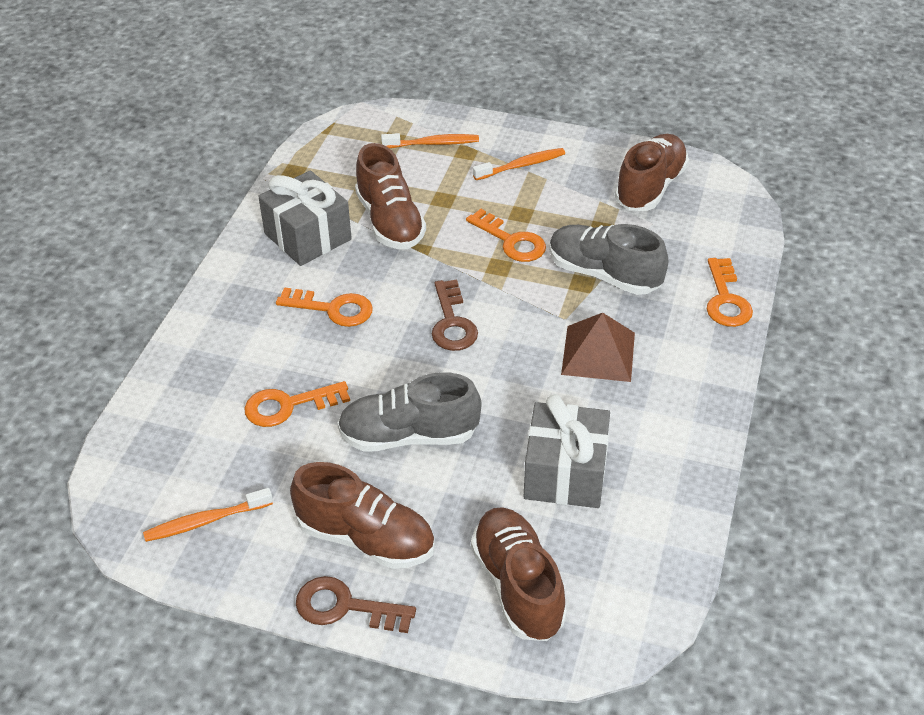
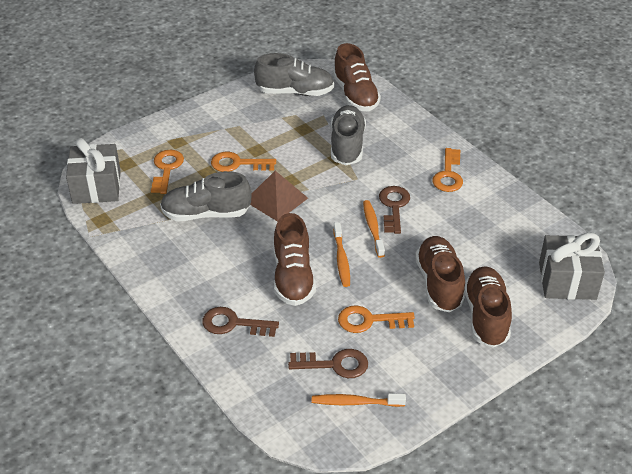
brown key: 2 -> 3
grey shoe: 2 -> 3

